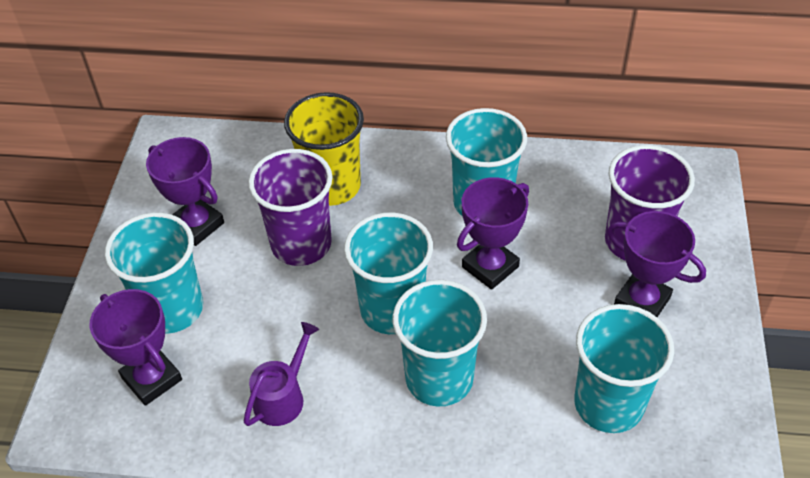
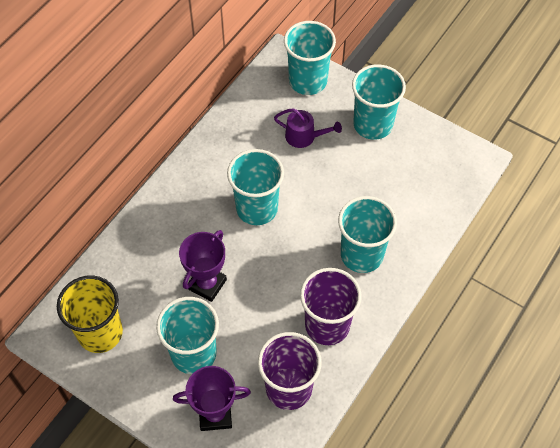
purple trophy: 4 -> 2

